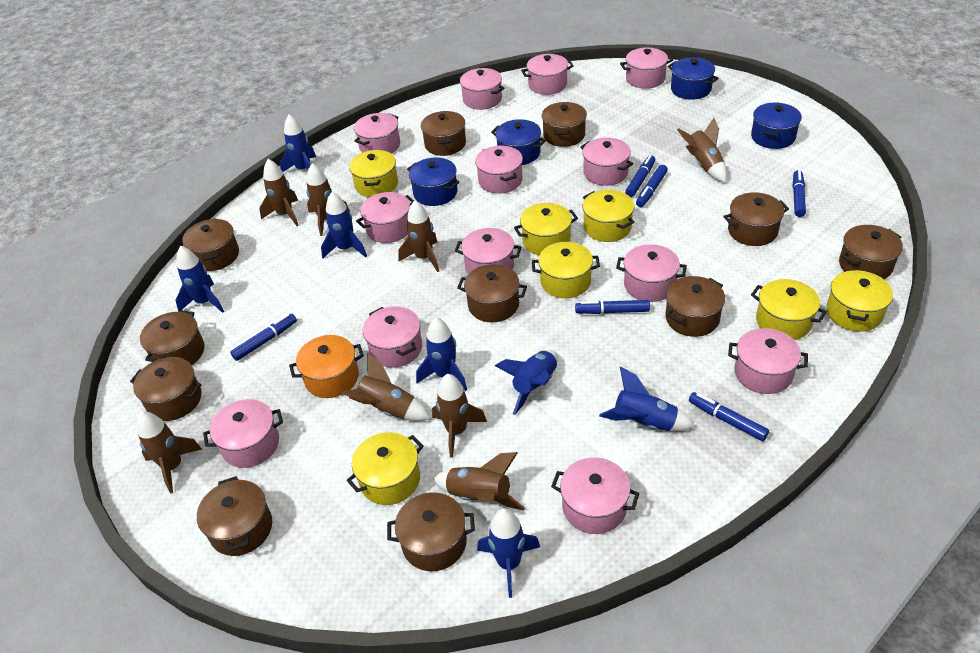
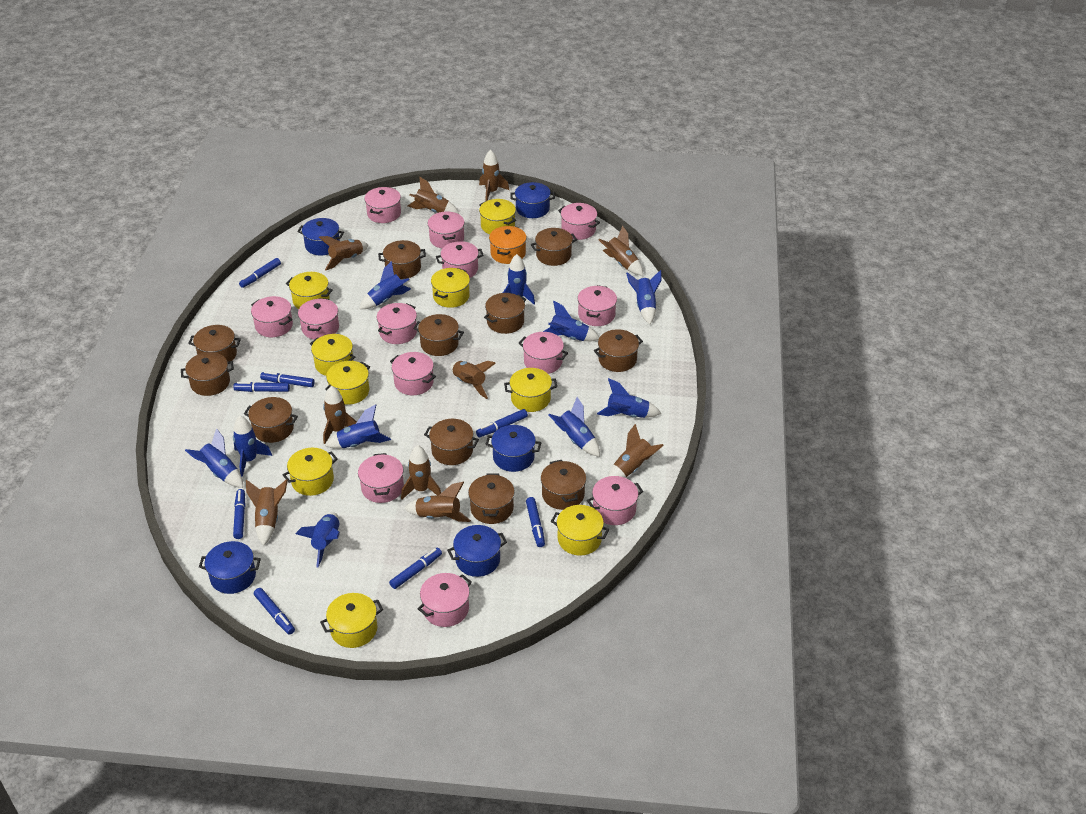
blue marker: 6 -> 8
blue pot: 4 -> 5
blue rocket: 7 -> 10
brown rocket: 8 -> 10
yellow pot: 7 -> 9

